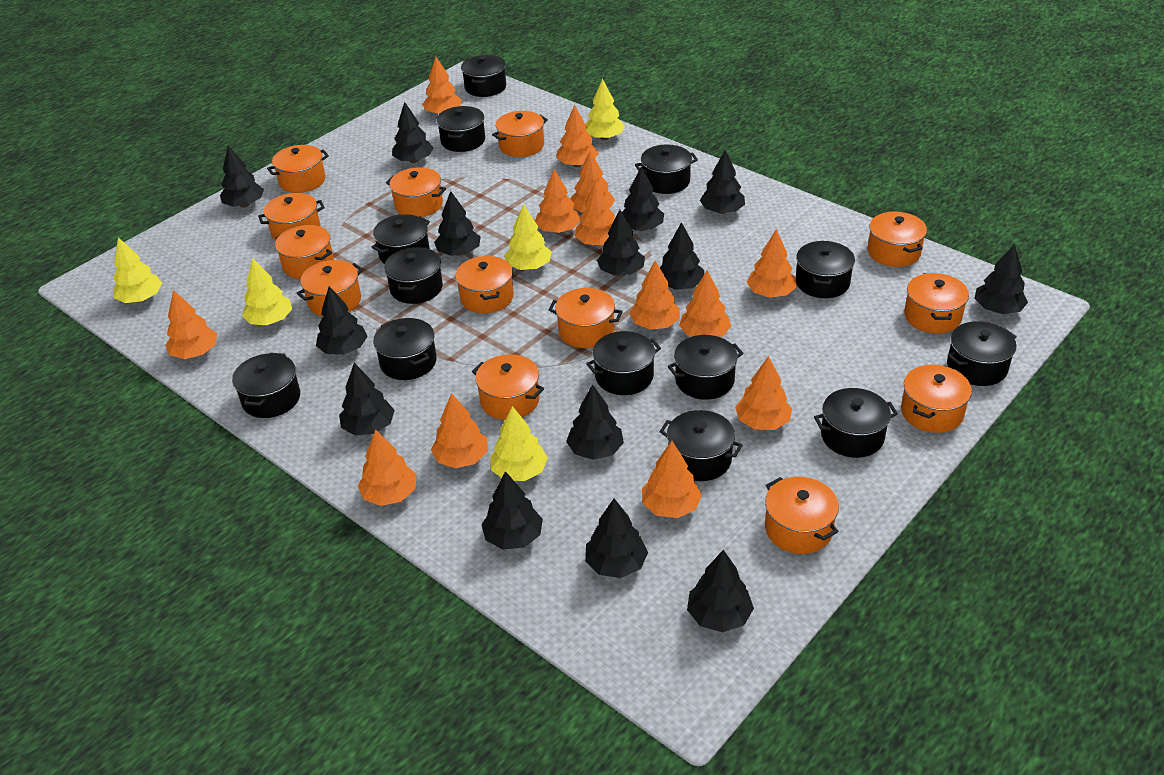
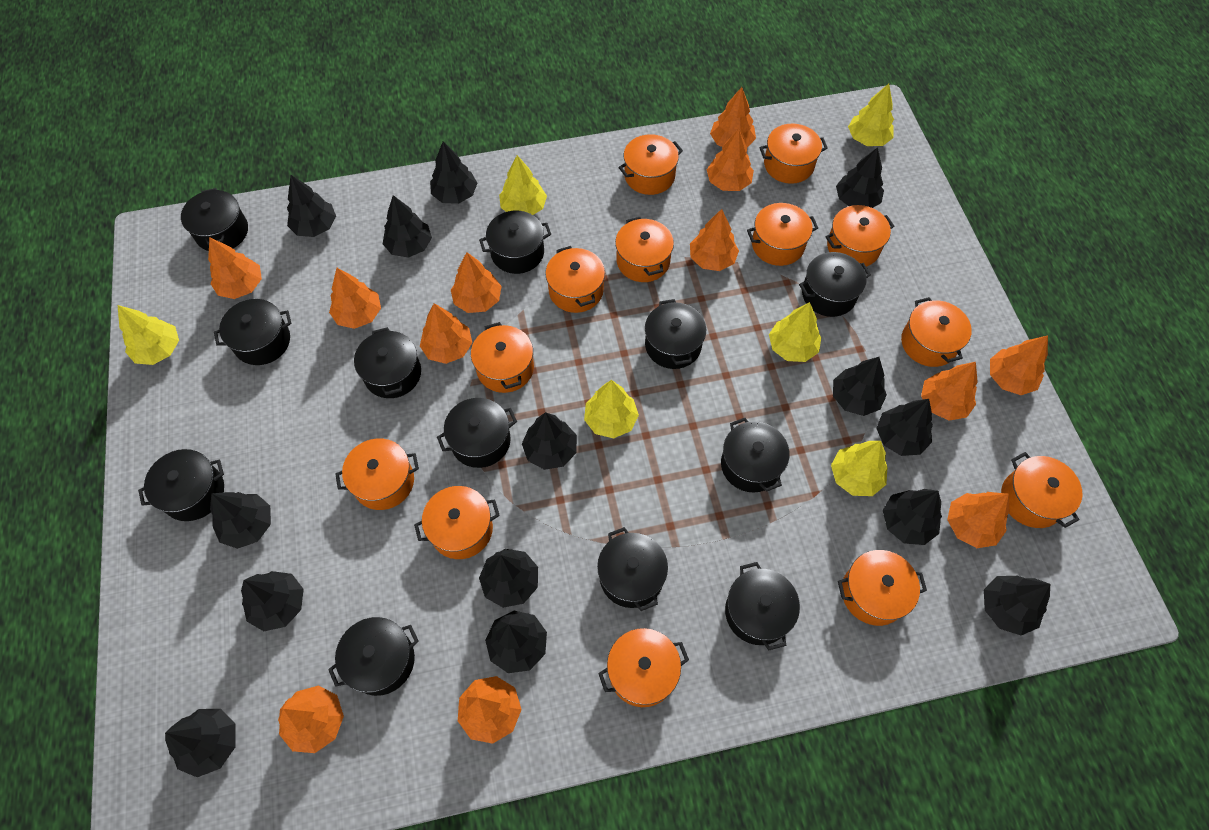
black pot: 13 -> 12
orange tree: 13 -> 12
yellow tree: 5 -> 6

